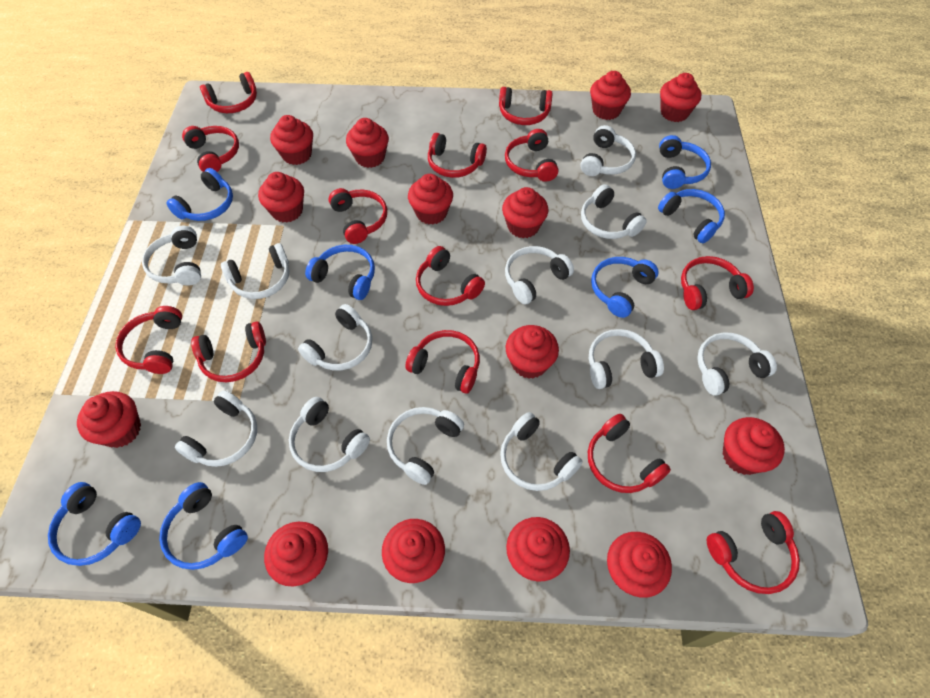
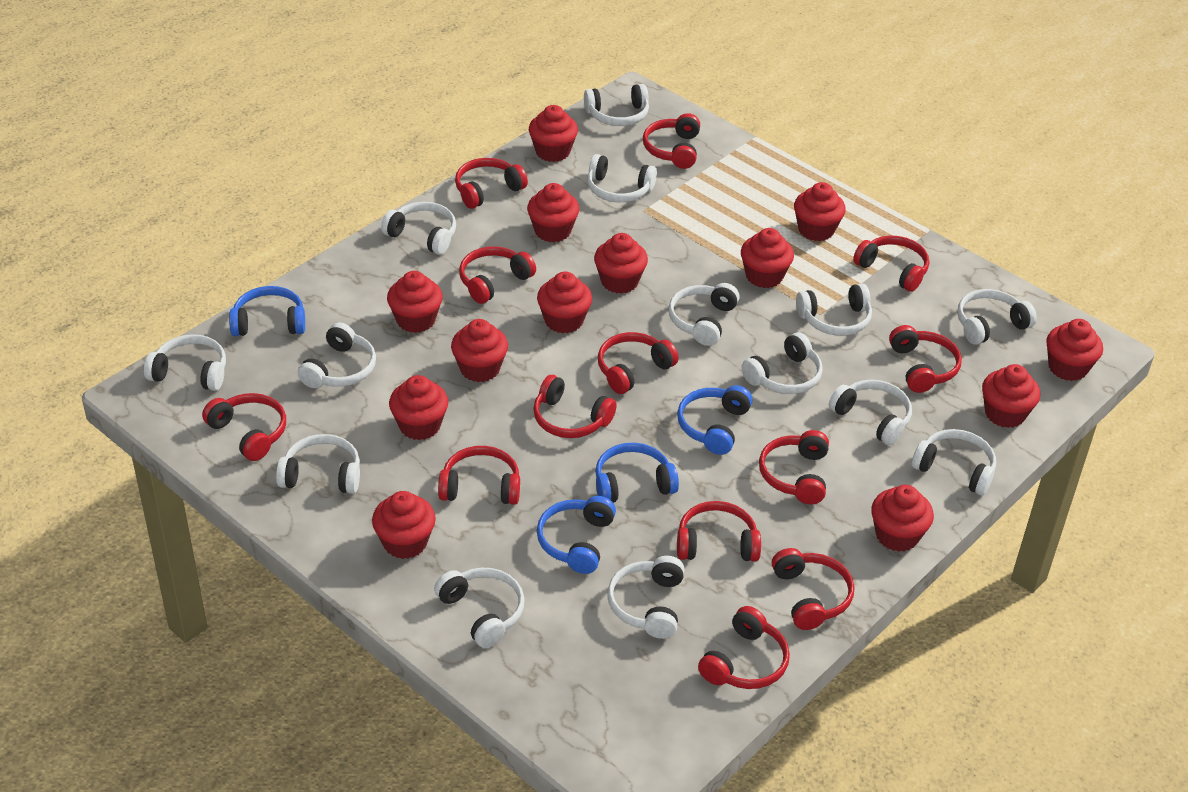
blue headphones: 7 -> 4
red cupcake: 14 -> 13
white headphones: 12 -> 14

